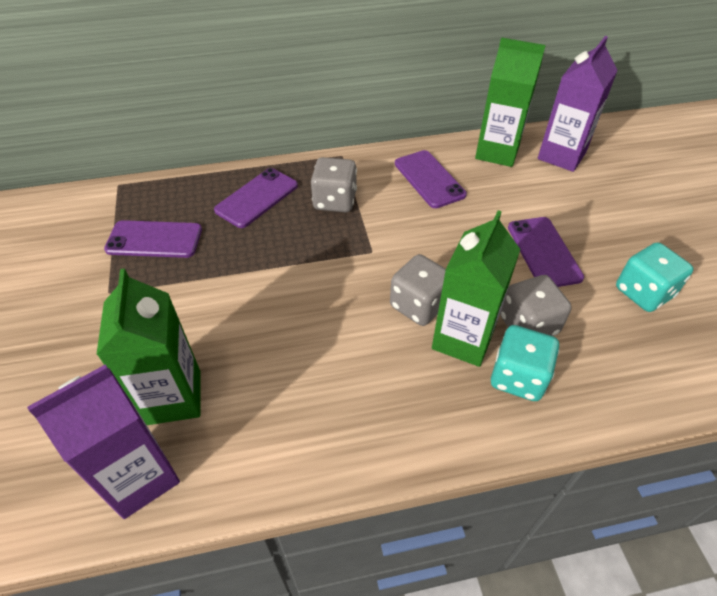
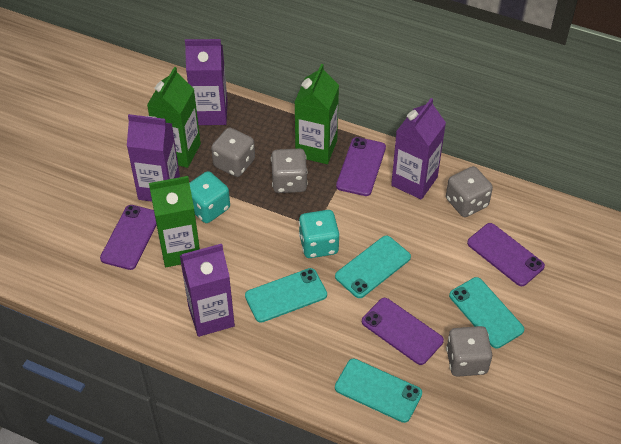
grey dice: 3 -> 4
purple carton: 2 -> 4
turquoise phone: 0 -> 4

